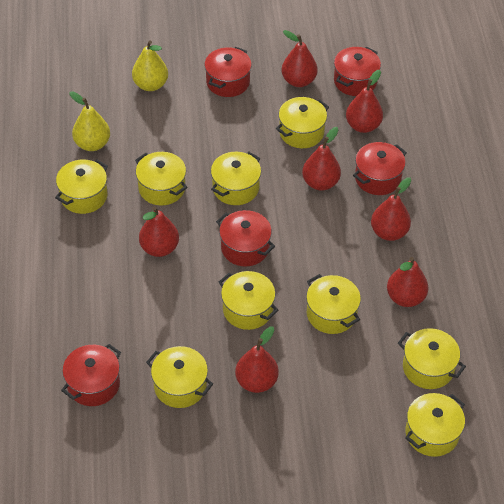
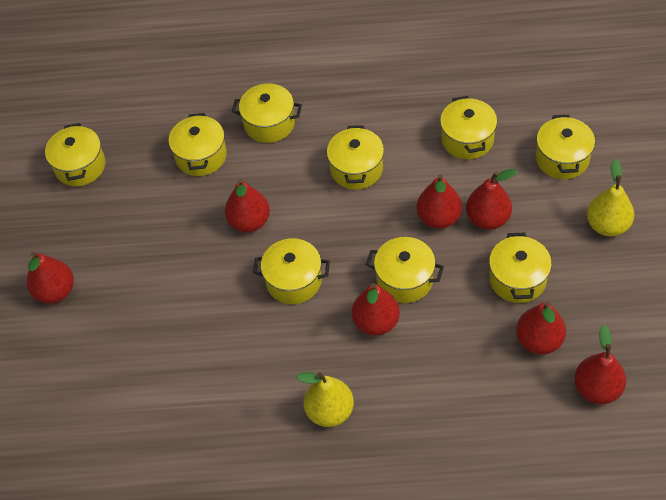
red pot: 5 -> 0

